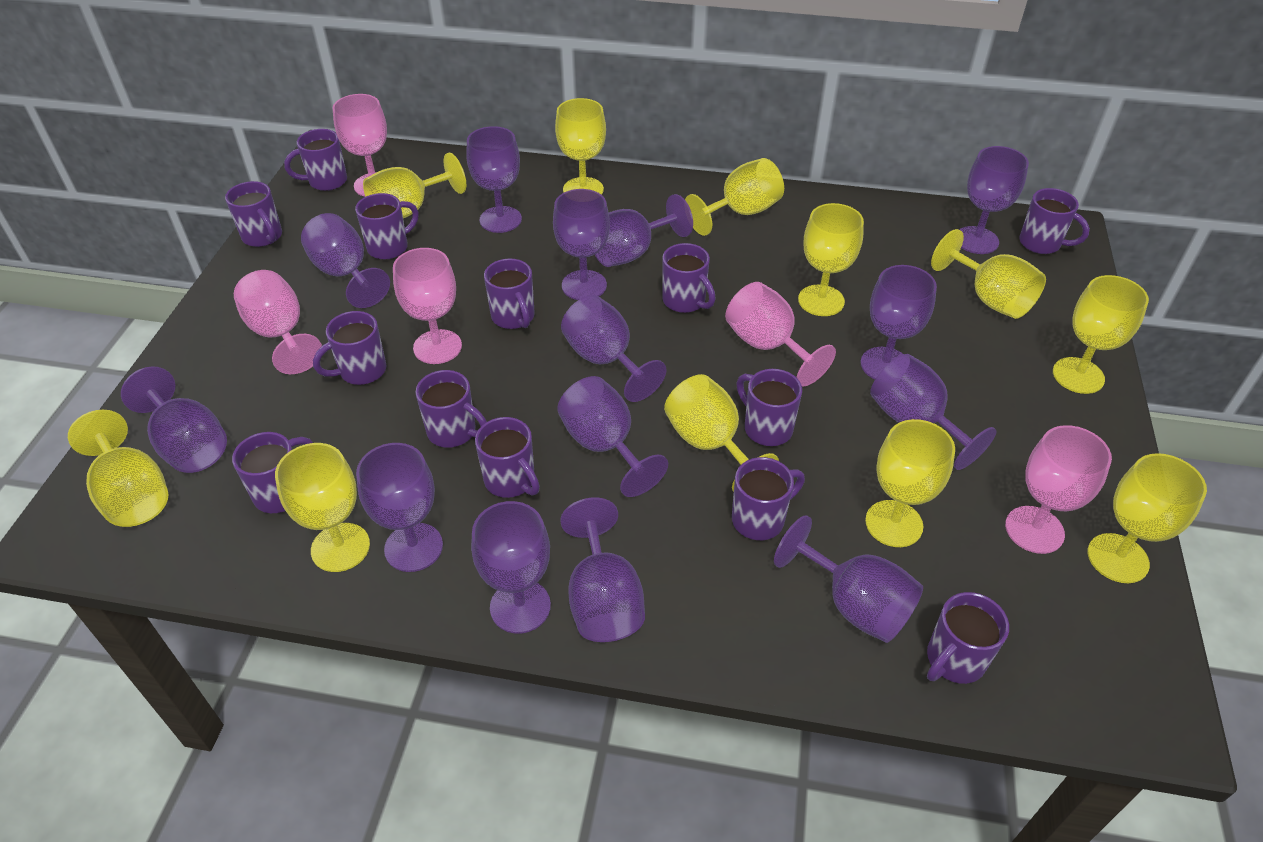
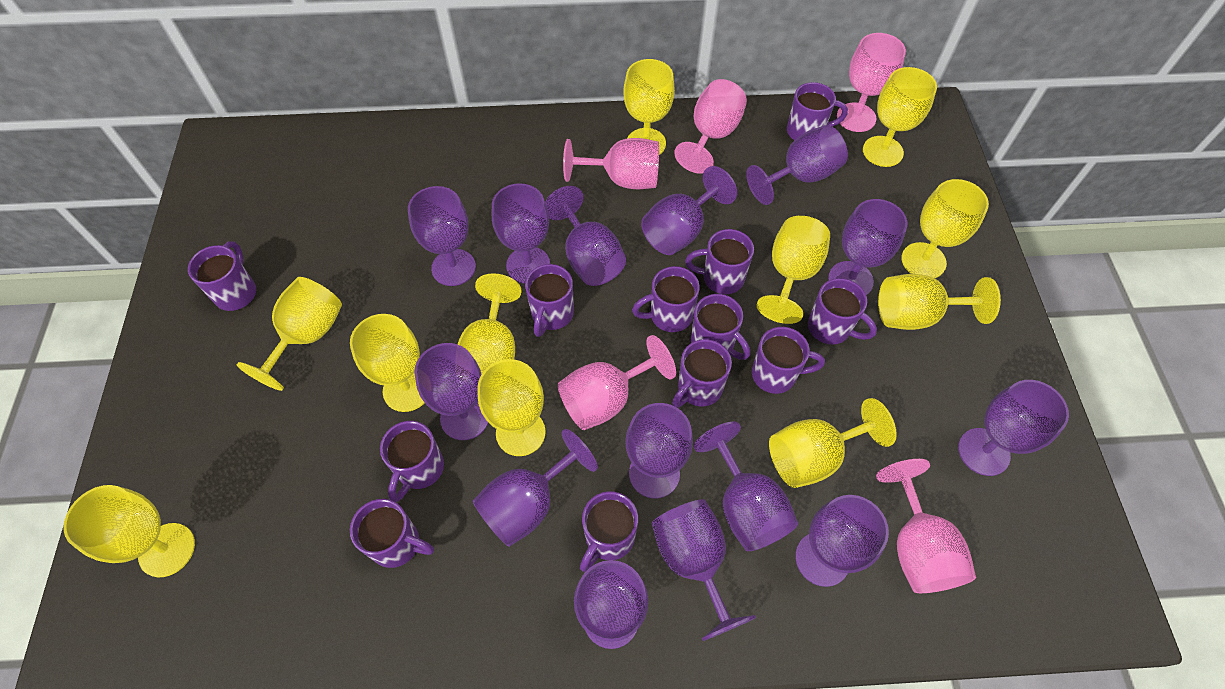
purple mug: 13 -> 12

